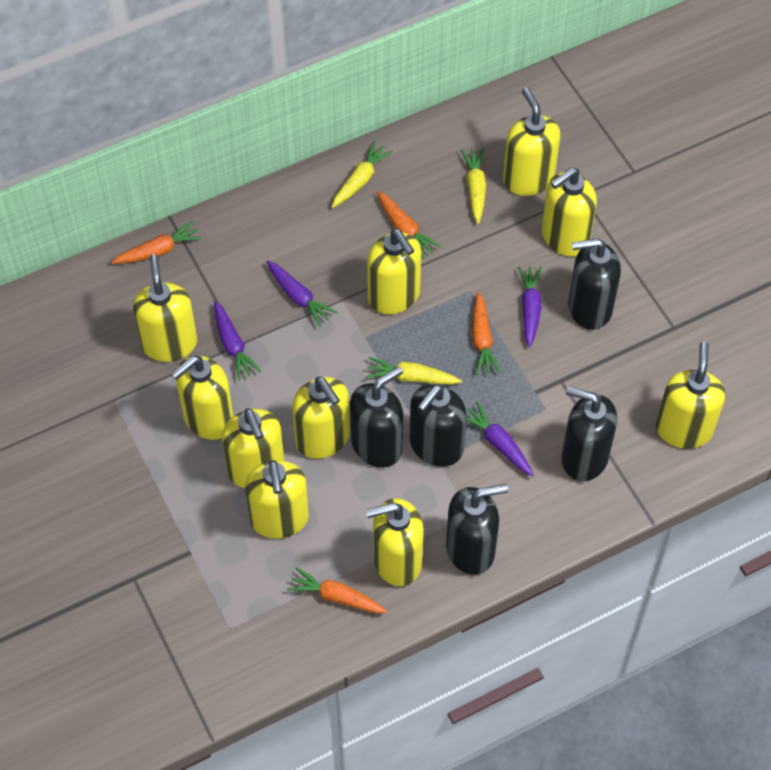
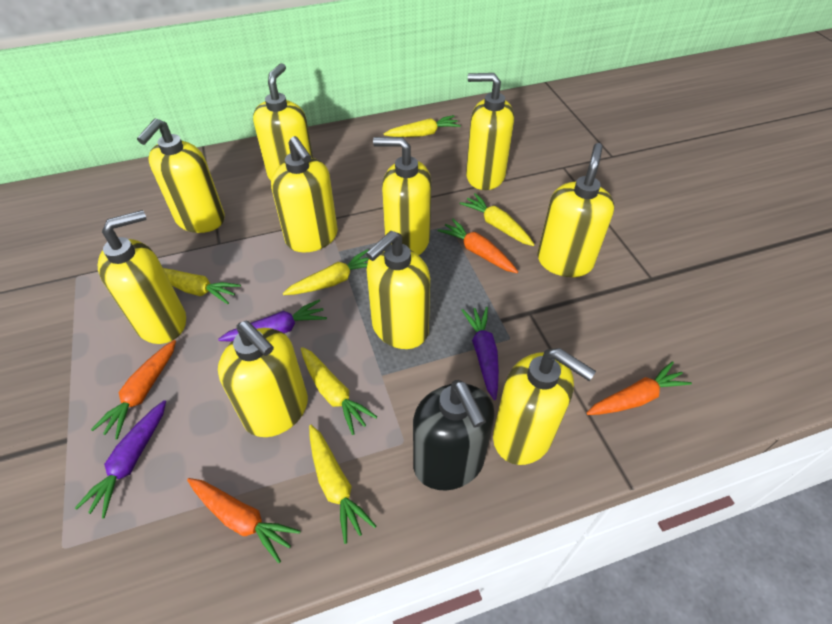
black soap dispenser: 5 -> 1
purple carrot: 4 -> 3
yellow carrot: 3 -> 6

